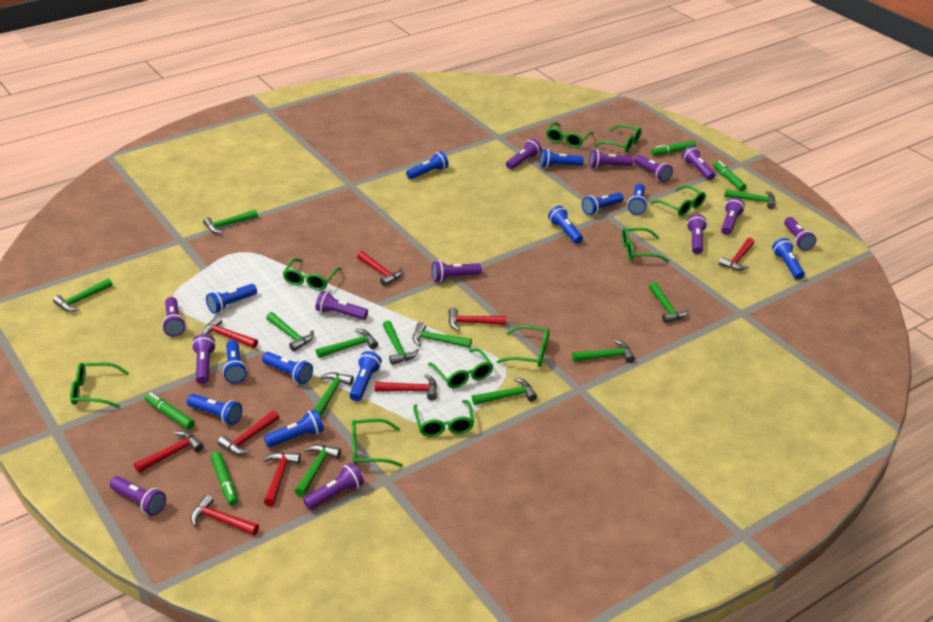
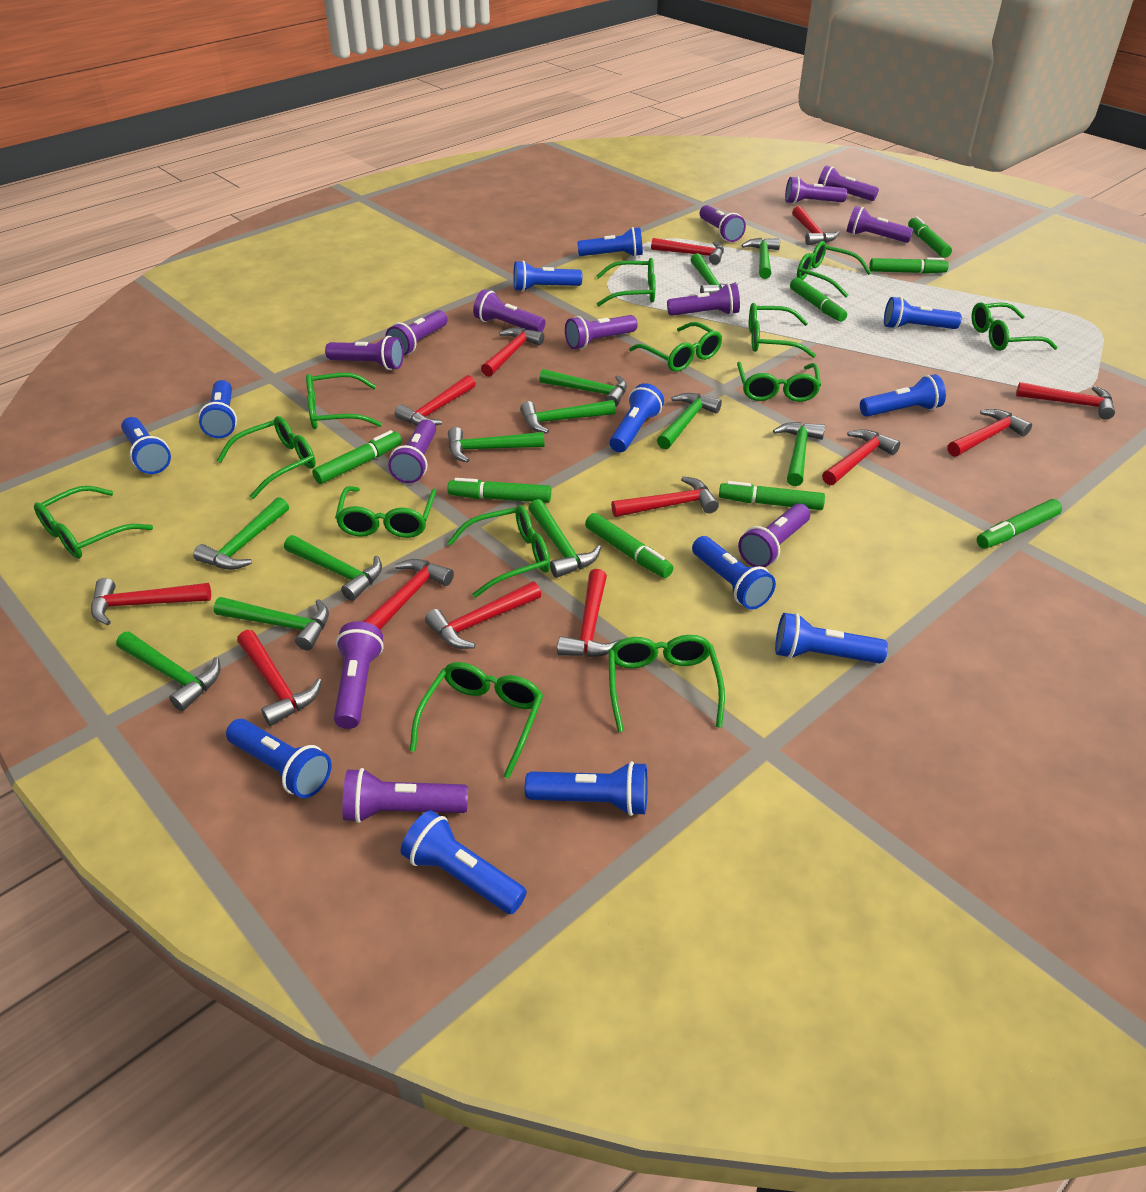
green glasses: 10 -> 13
green marker: 4 -> 8
red hammer: 9 -> 13

